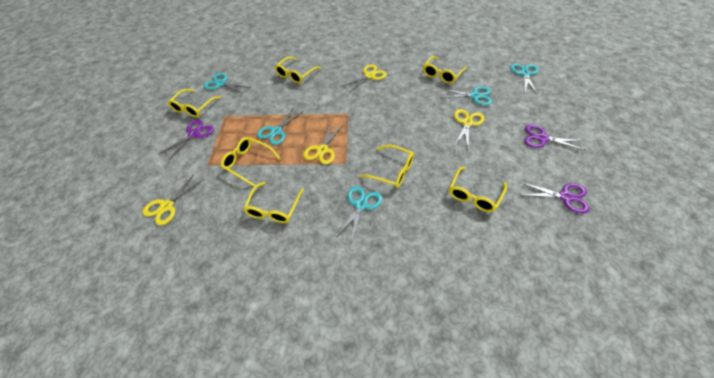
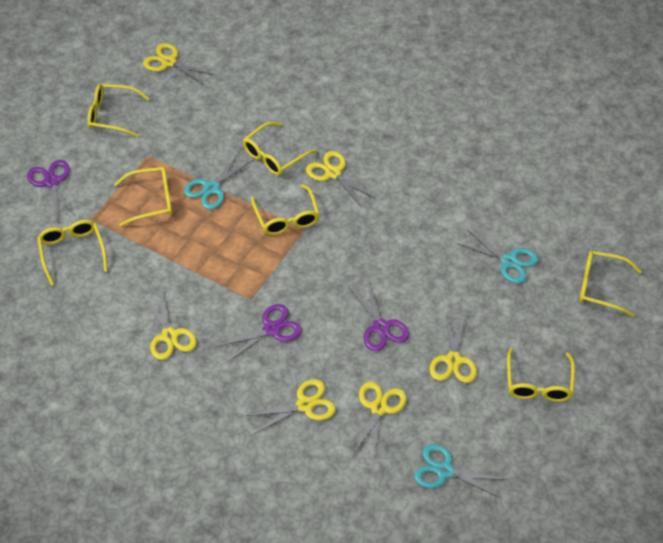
turquoise scissors: 5 -> 3
yellow scissors: 4 -> 6

